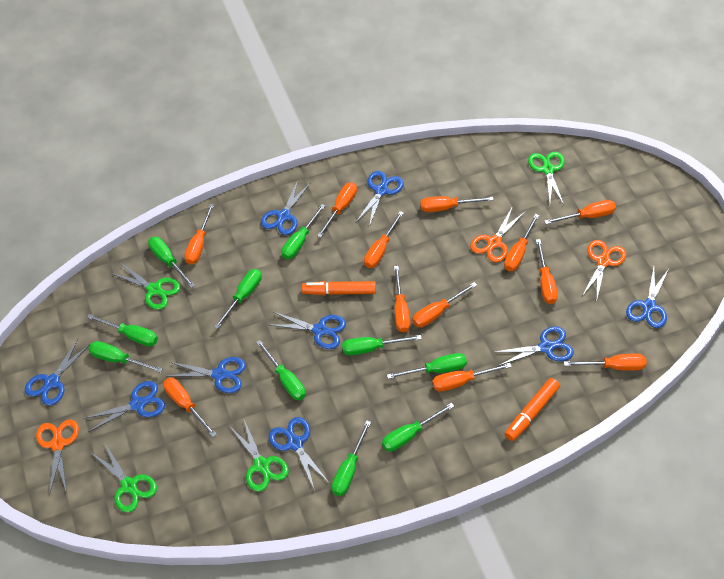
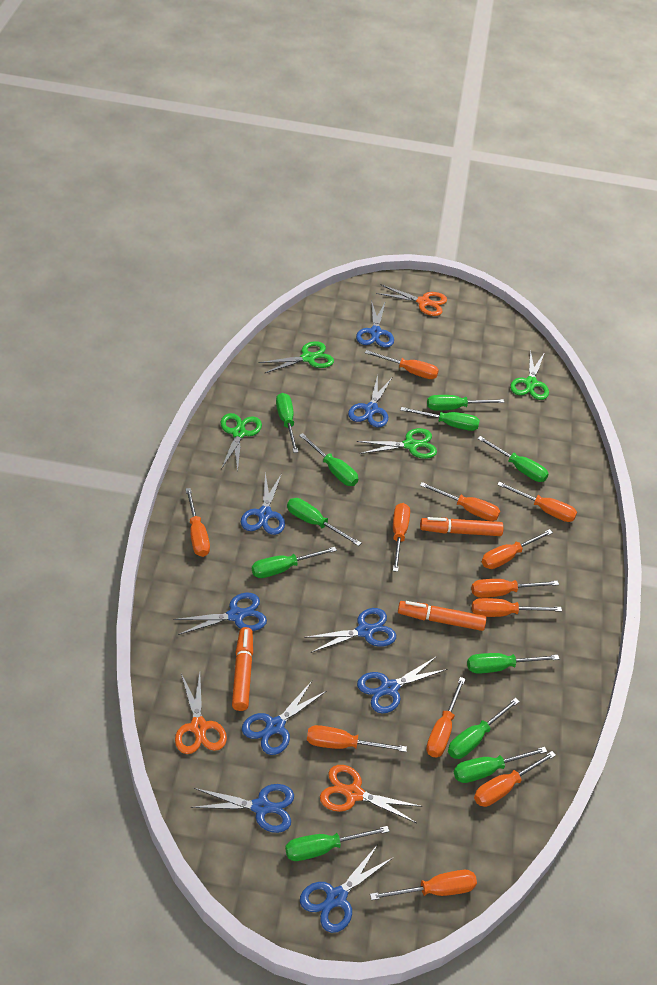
green screwdriver: 10 -> 11
orange marker: 2 -> 3

